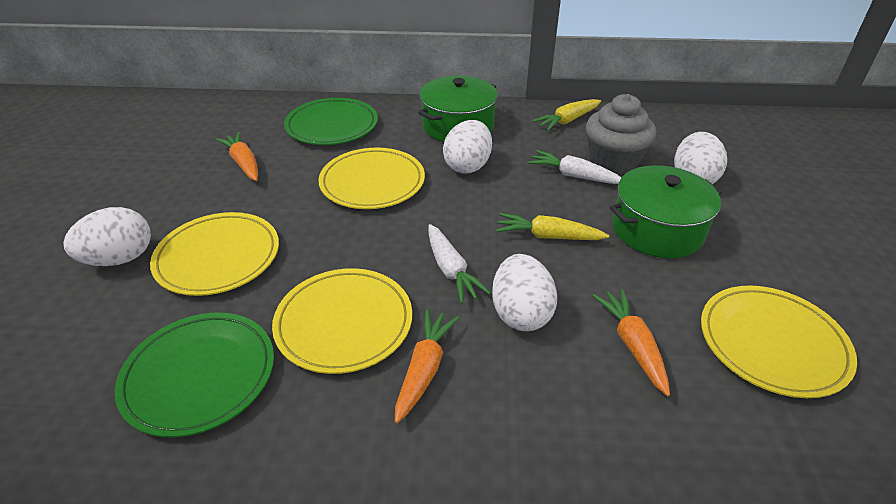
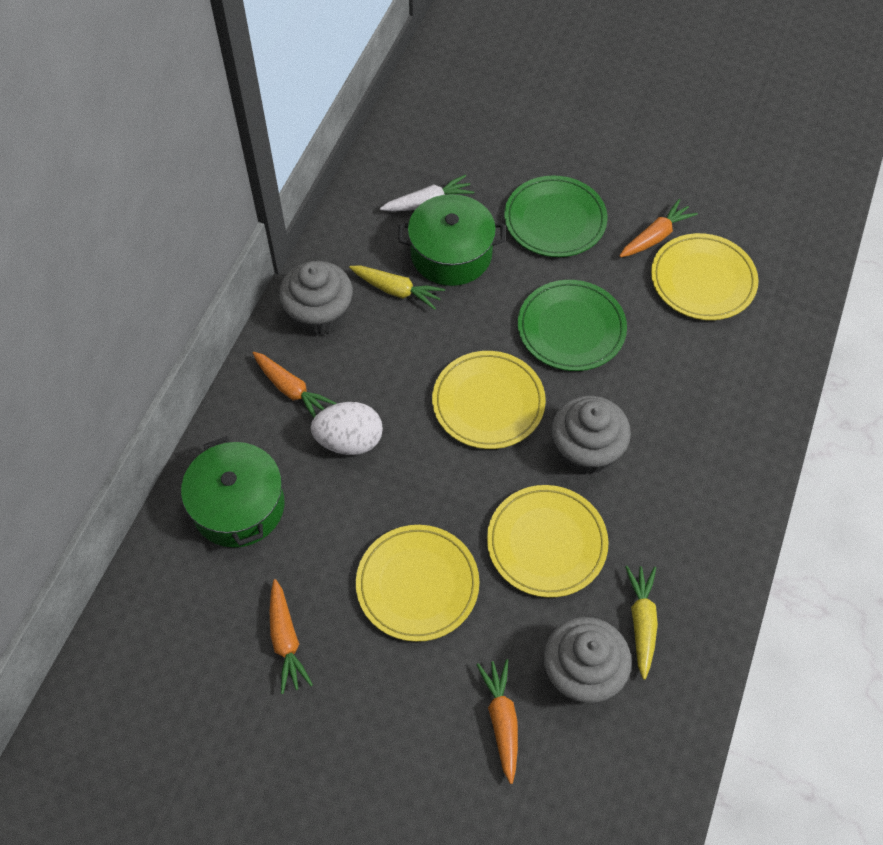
grey cupcake: 1 -> 3
orange carrot: 3 -> 4
white carrot: 2 -> 1
white egg: 4 -> 1

